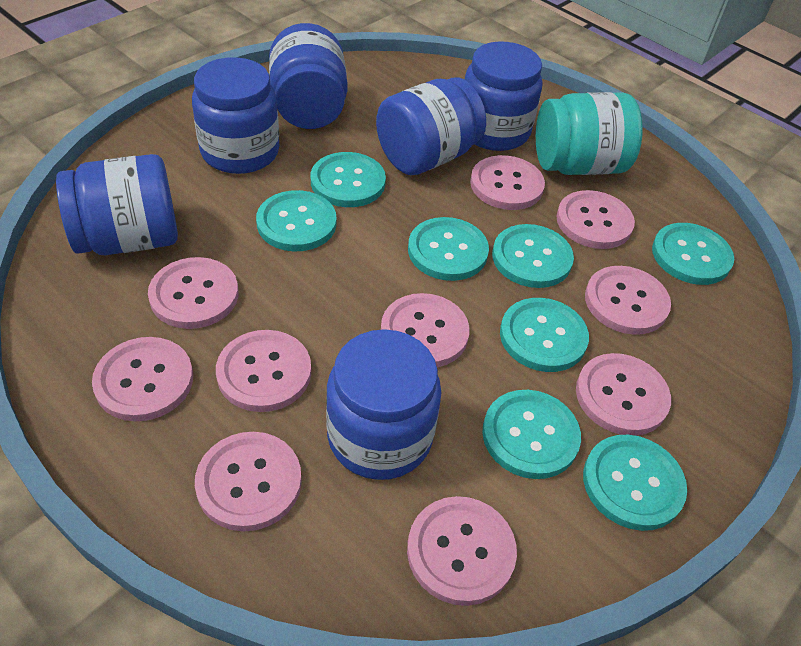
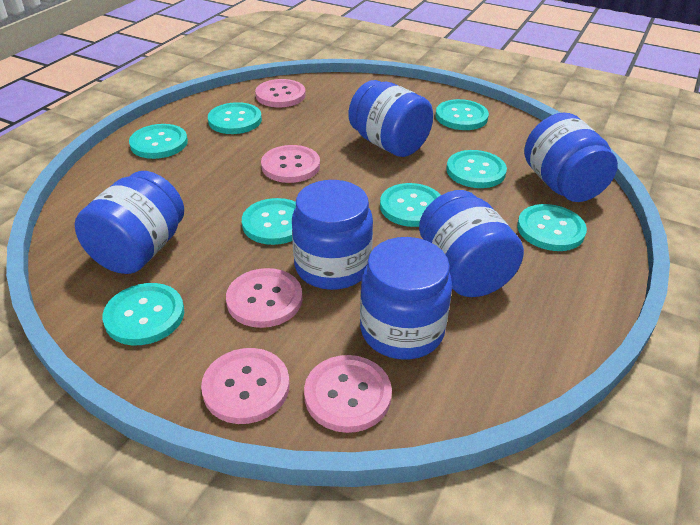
pink button: 10 -> 5
turquoise jar: 1 -> 0

